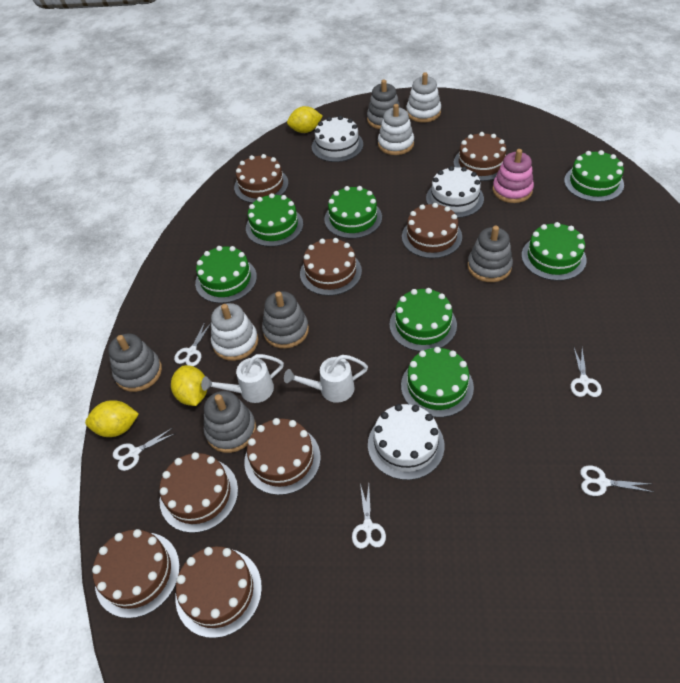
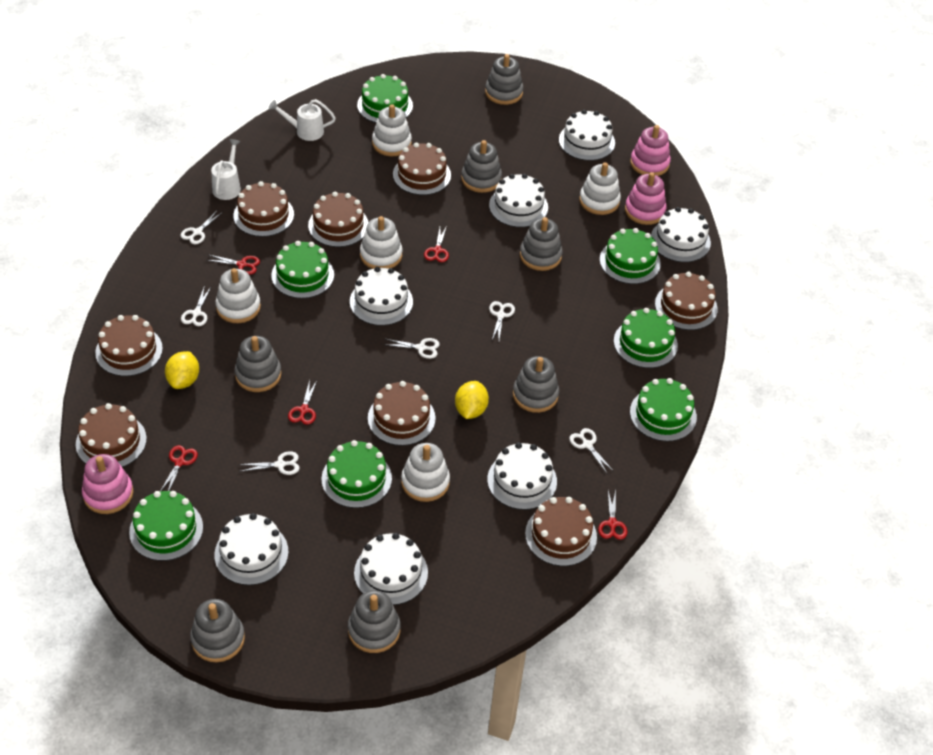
grey stacking toy: 5 -> 7
pink stacking toy: 1 -> 3
red scissors: 0 -> 5
white cake: 3 -> 7
white scissors: 5 -> 6
white stacking toy: 3 -> 5
yellow lemon: 3 -> 2

